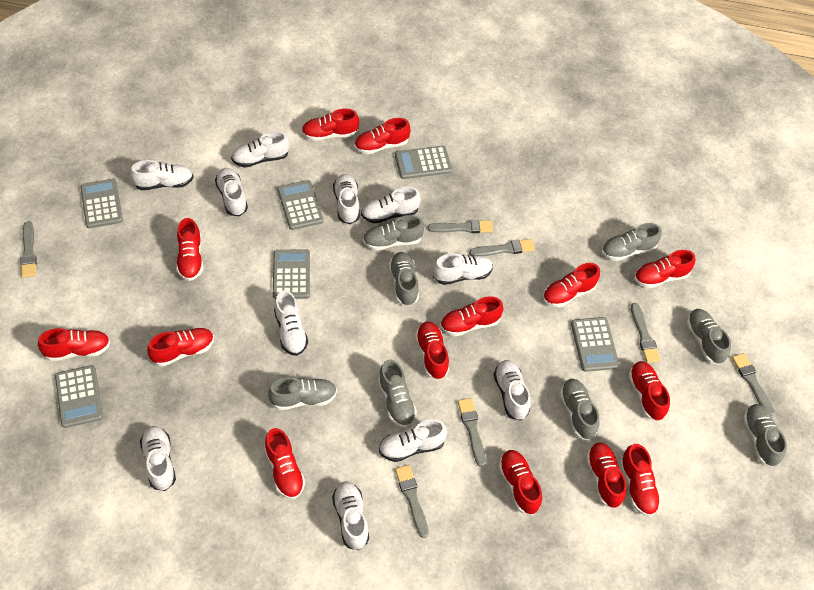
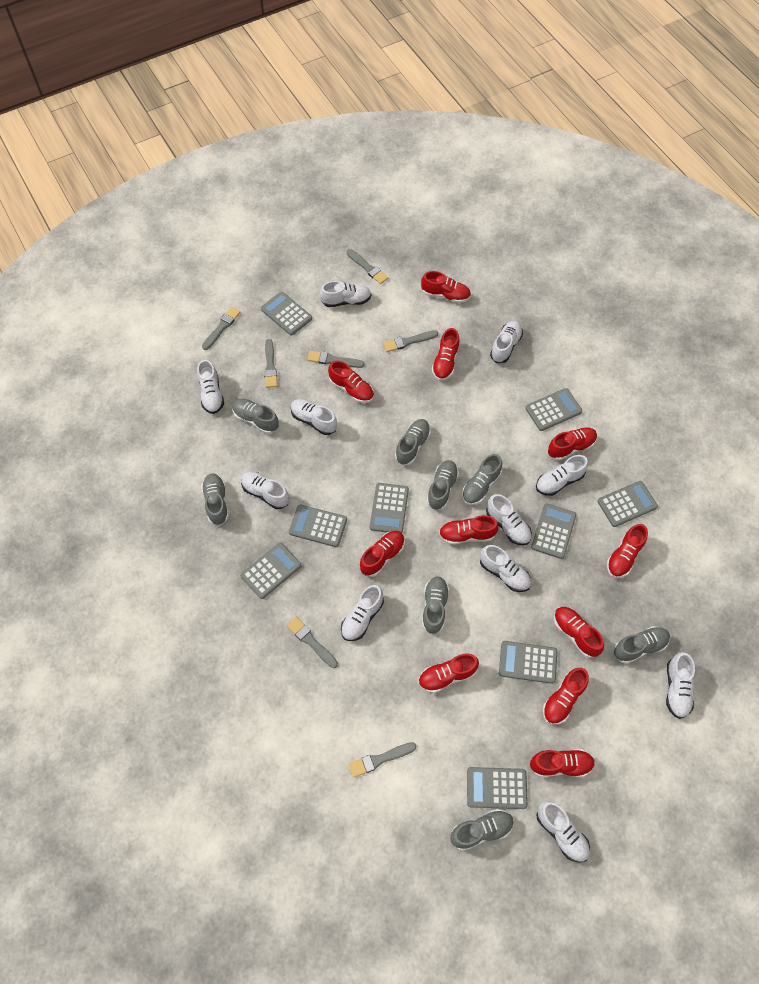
grey calculator: 6 -> 9
red shoe: 14 -> 11

